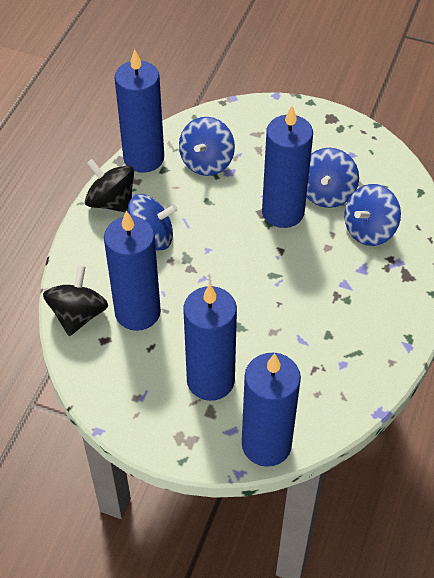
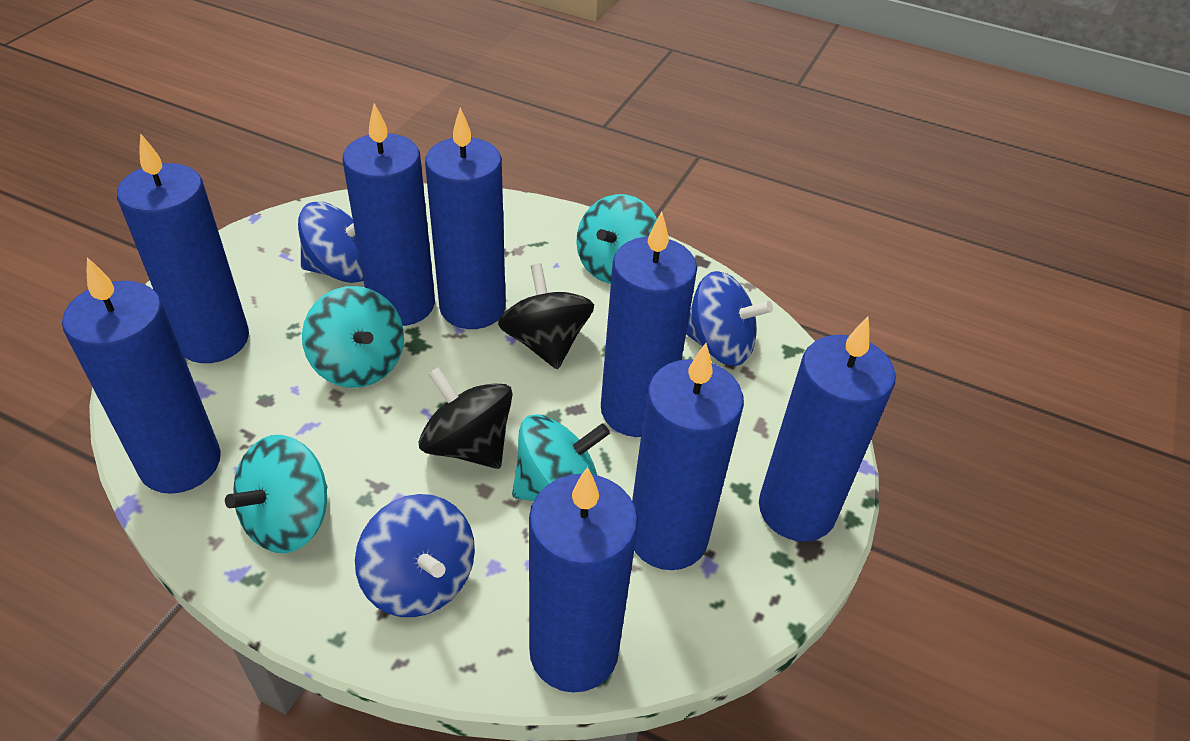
blue candle: 5 -> 8
blue spinning top: 4 -> 3
turquoise spinning top: 0 -> 4

